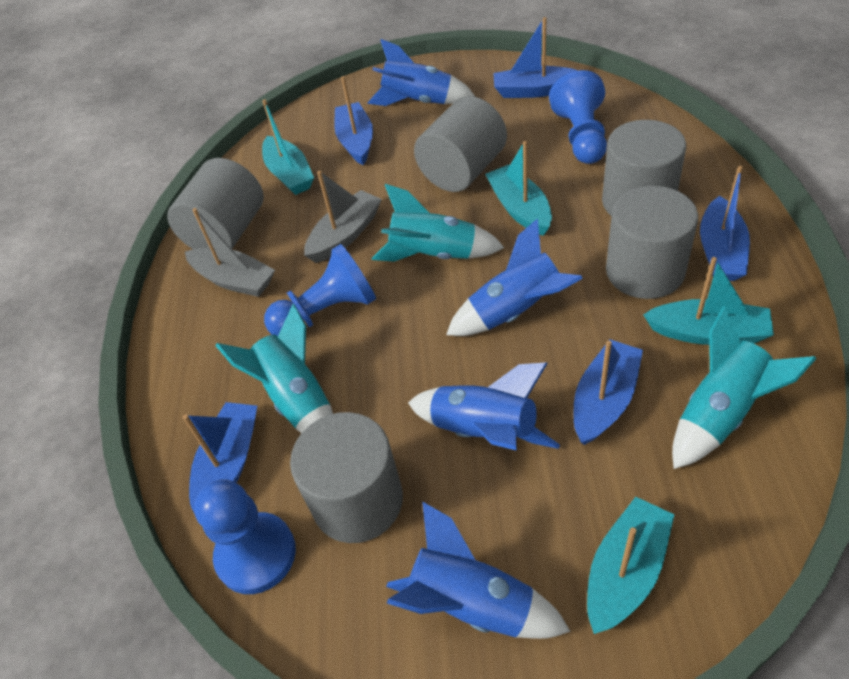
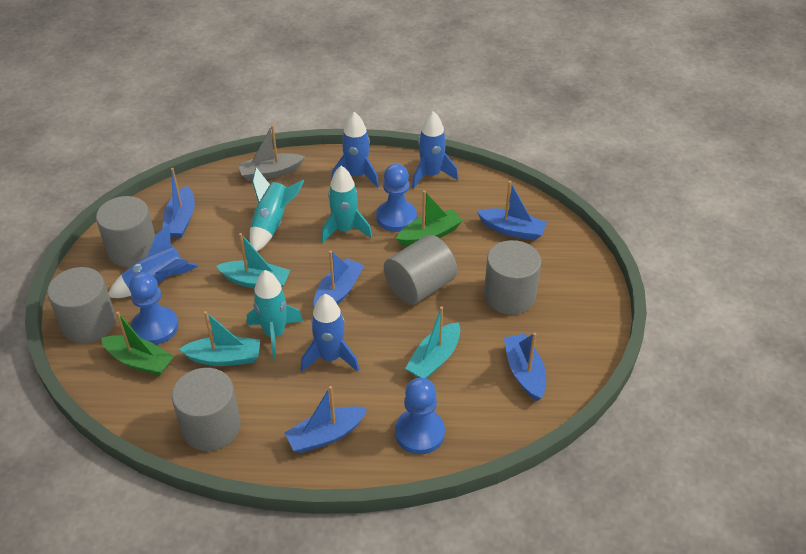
green boat: 0 -> 2
grey boat: 2 -> 1
turquoise boat: 4 -> 3

